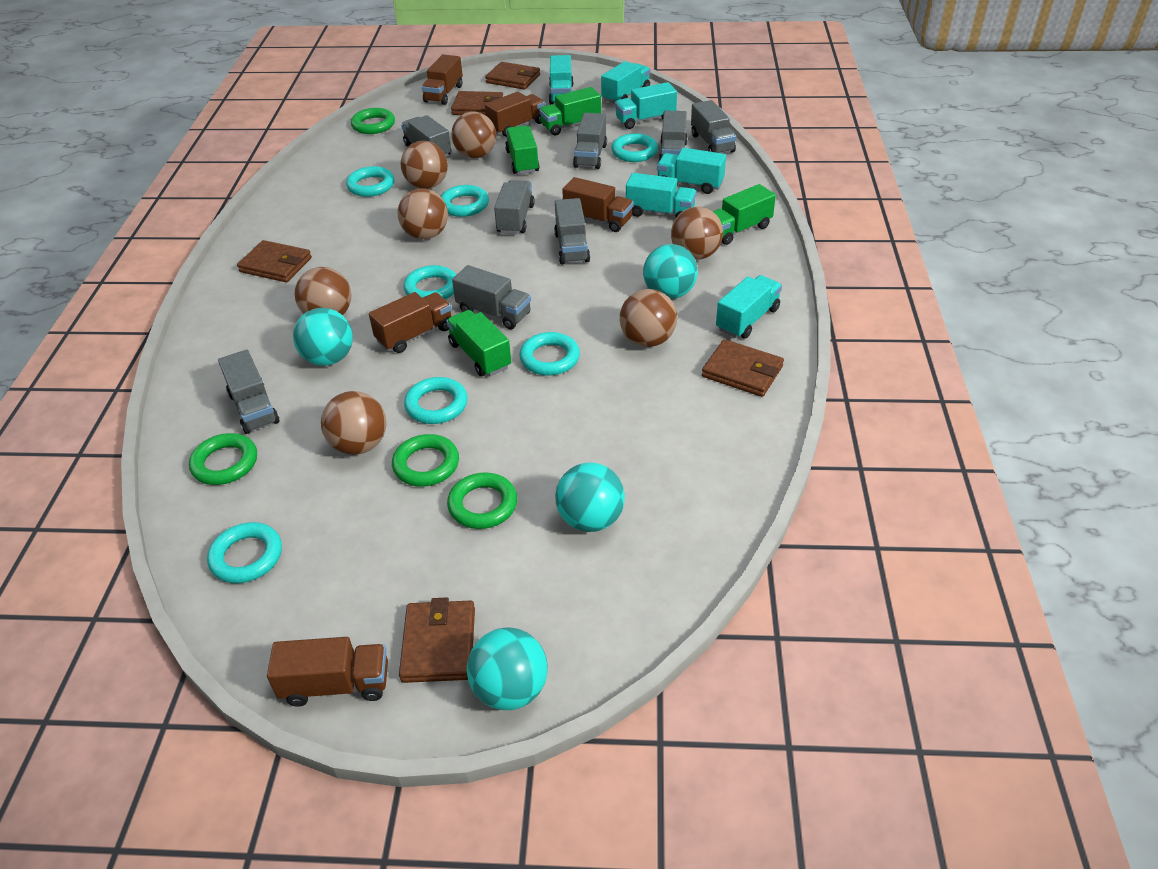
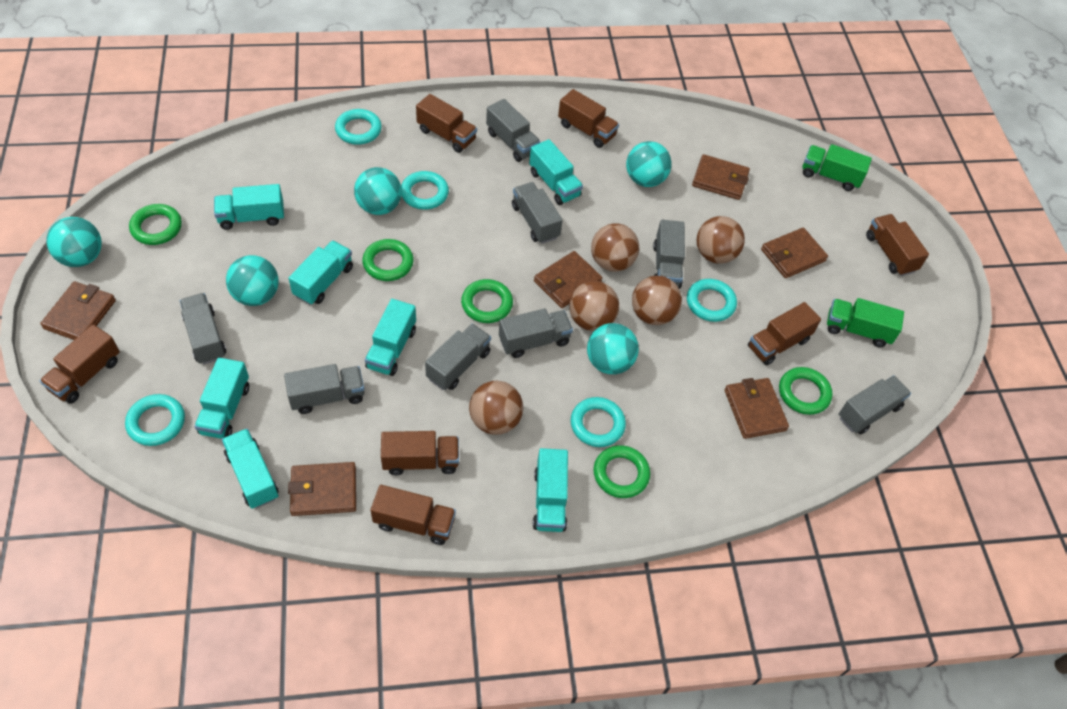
brown ball: 7 -> 5
brown truck: 5 -> 7
brown wallet: 5 -> 6
green ring: 4 -> 5
green truck: 4 -> 2
turquoise ball: 4 -> 5
turquoise ring: 7 -> 5
turquoise truck: 6 -> 7

